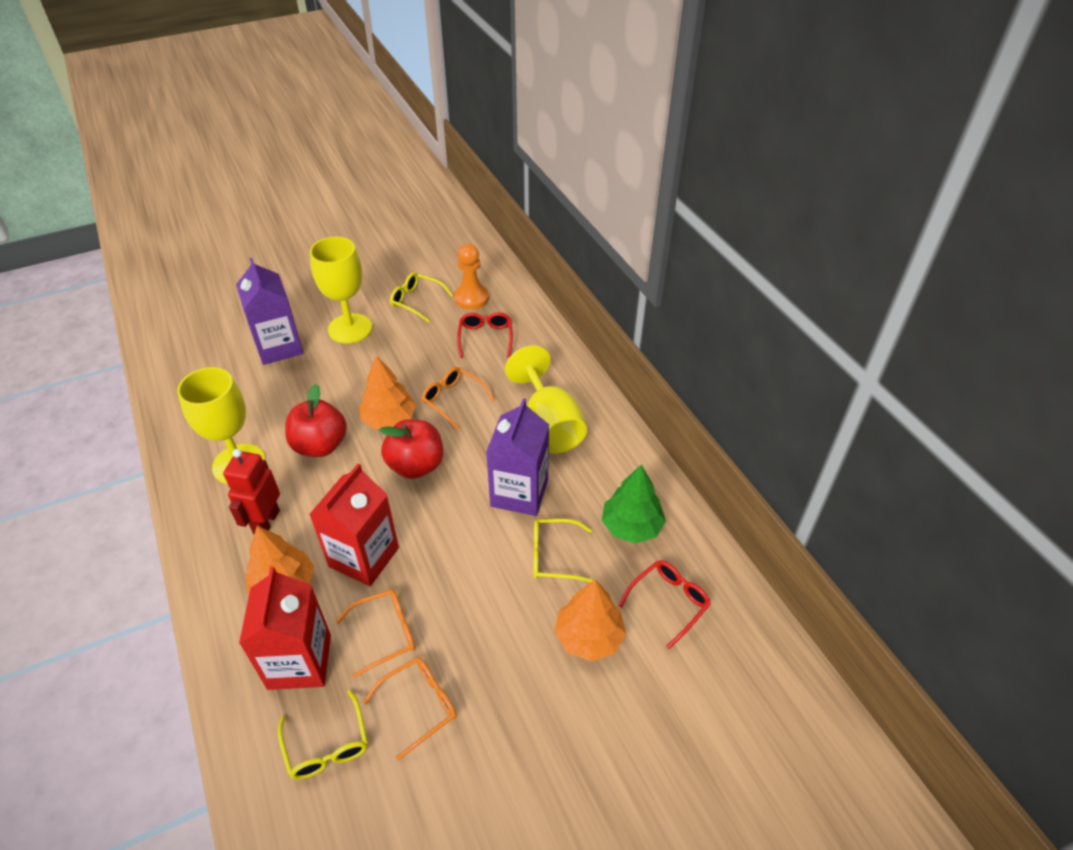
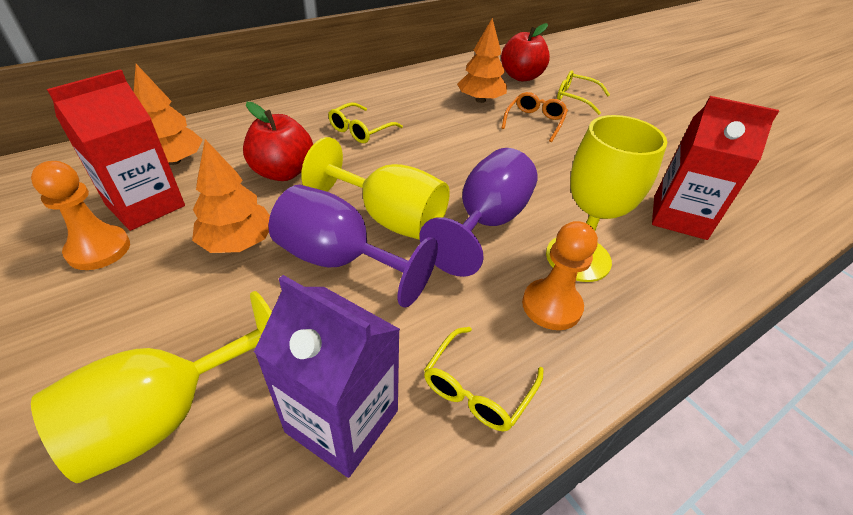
green tree: 1 -> 0
orange glasses: 3 -> 1
orange pawn: 1 -> 2
purple carton: 2 -> 1
purple goblet: 0 -> 2
red glasses: 2 -> 0
red robot: 1 -> 0

